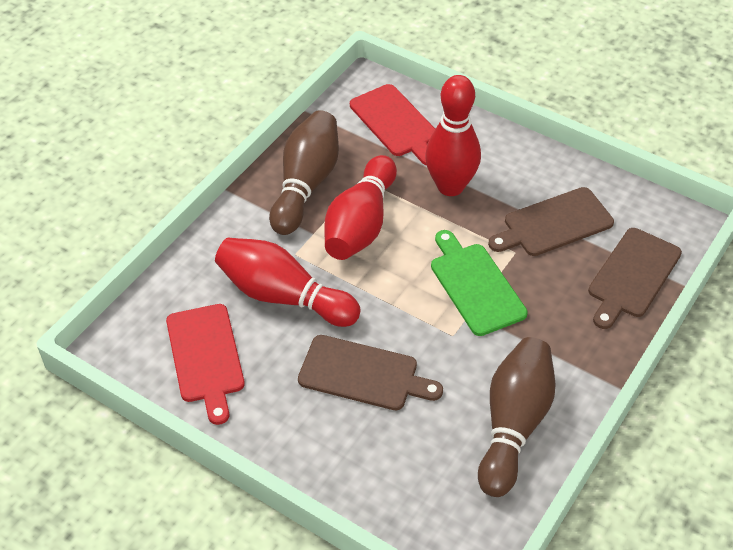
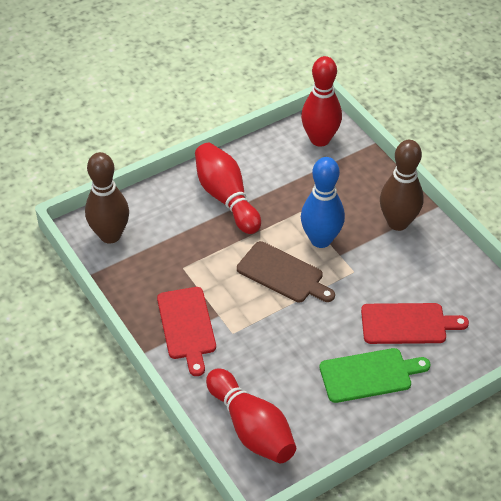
blue bowling pin: 0 -> 1
brown cutting board: 3 -> 1

